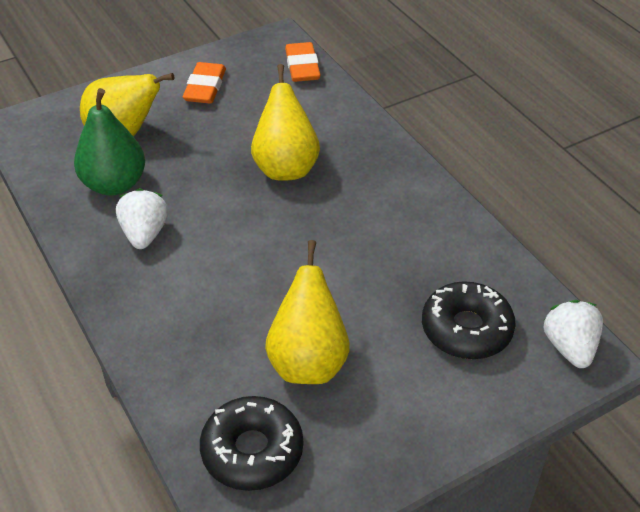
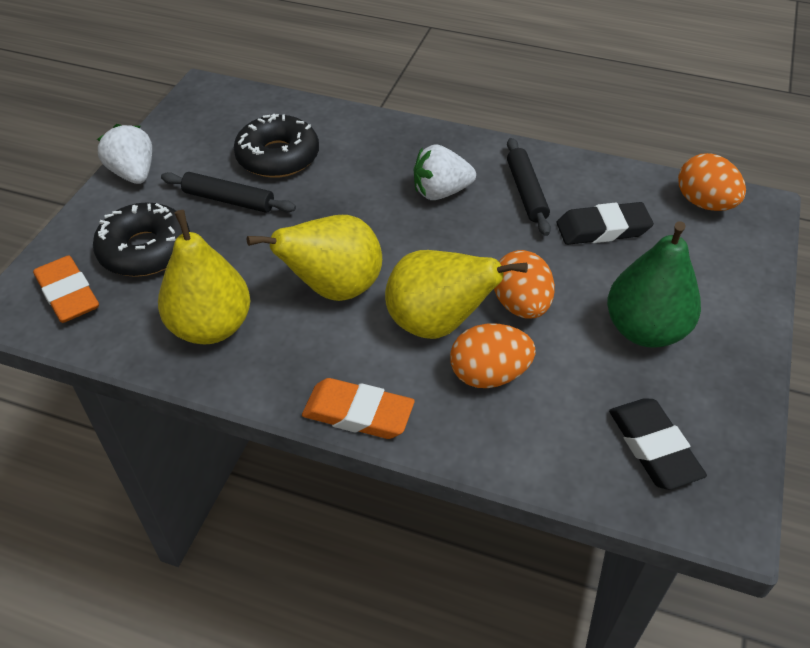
black eraser: 0 -> 2
black rolling pin: 0 -> 2
orange egg: 0 -> 3

